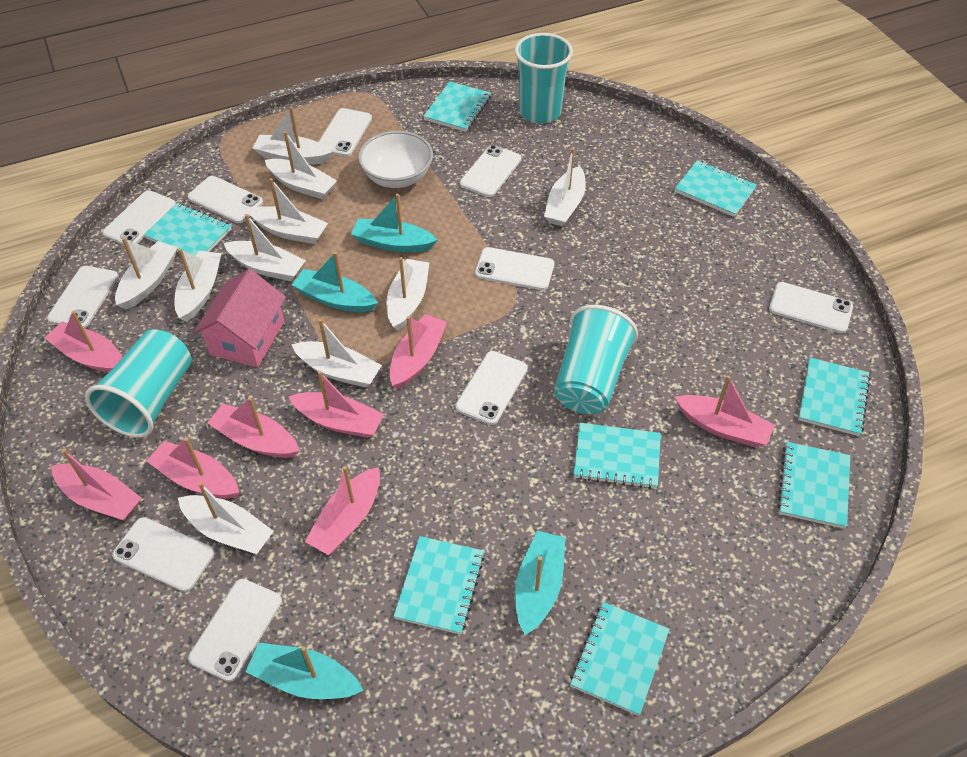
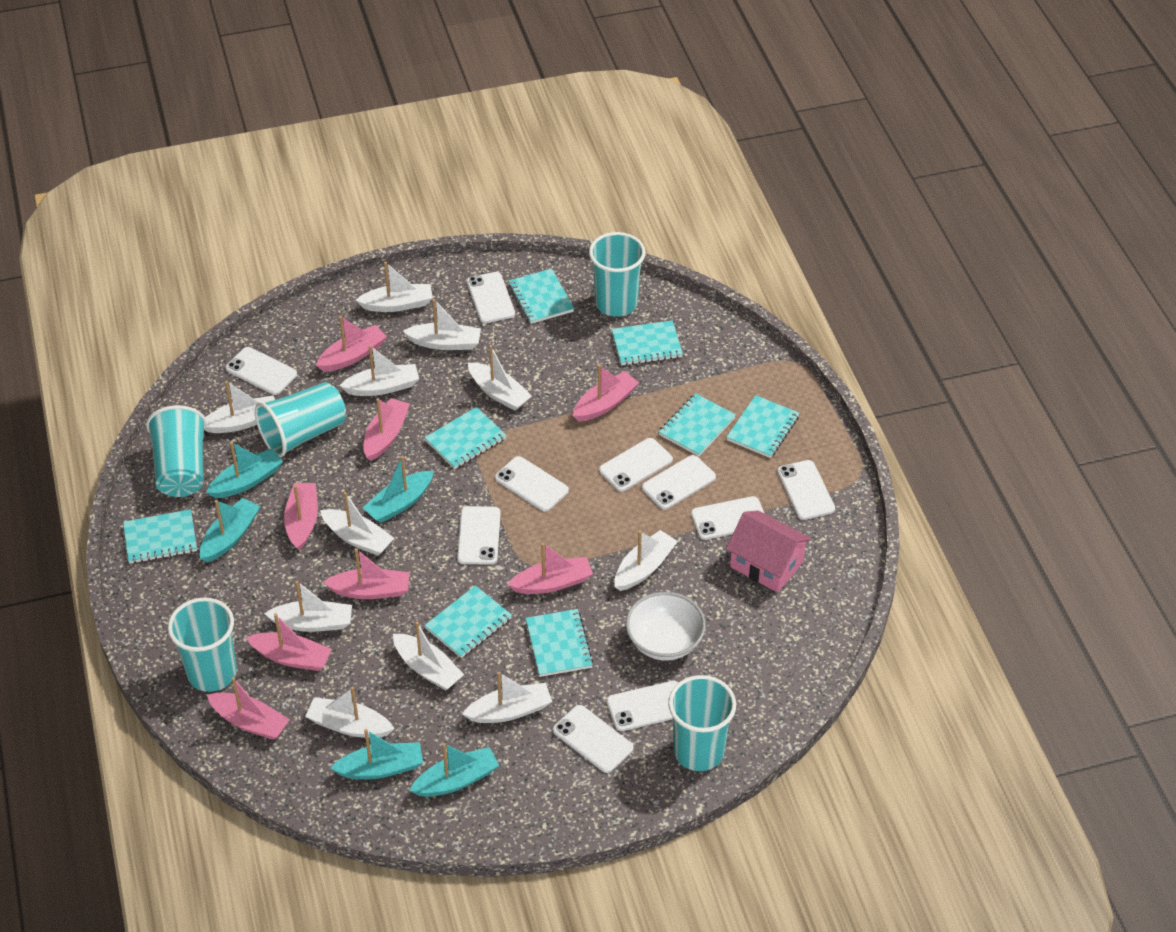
turquoise boat: 4 -> 5
turquoise cup: 3 -> 5
white boat: 10 -> 11

